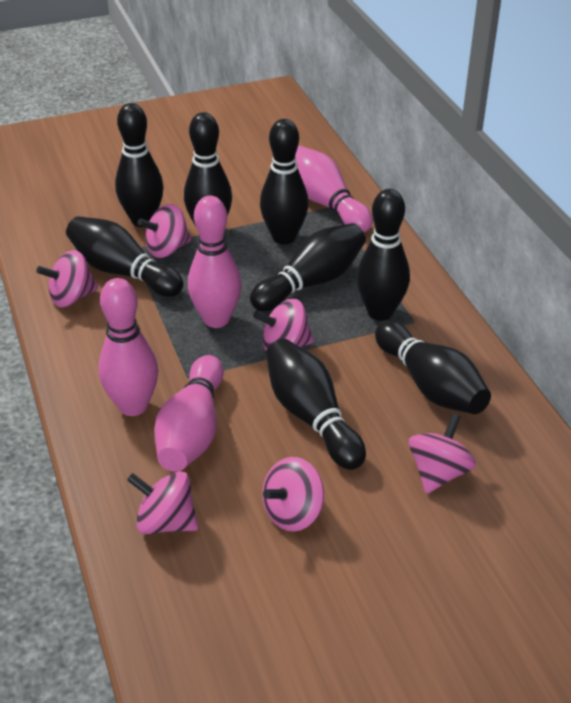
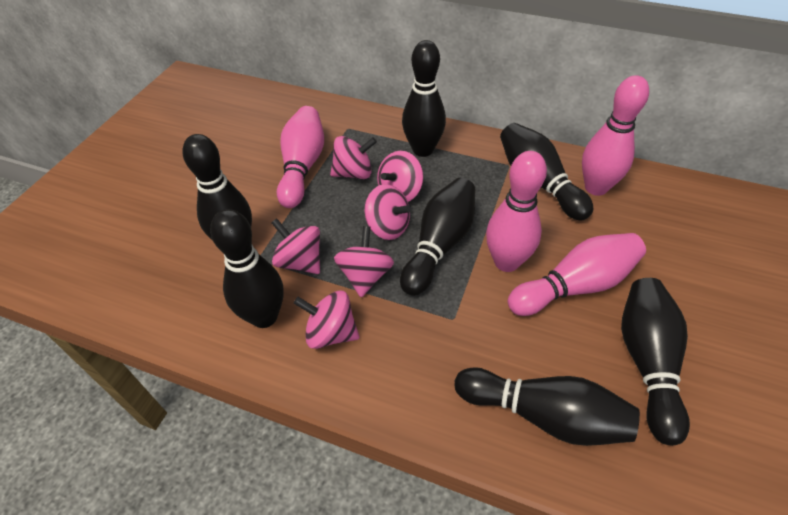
black bowling pin: 8 -> 7

